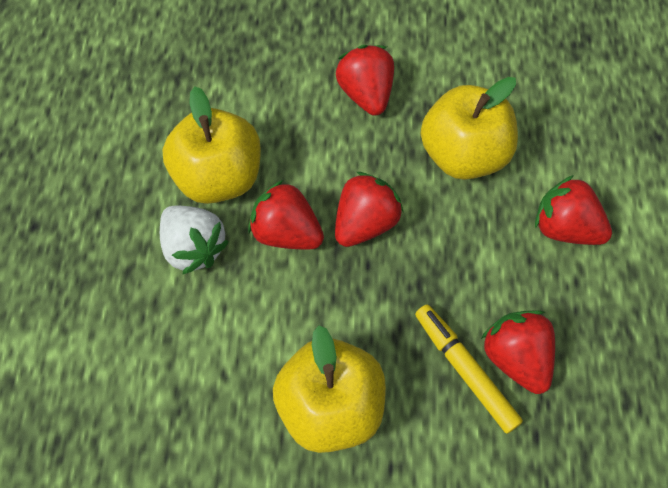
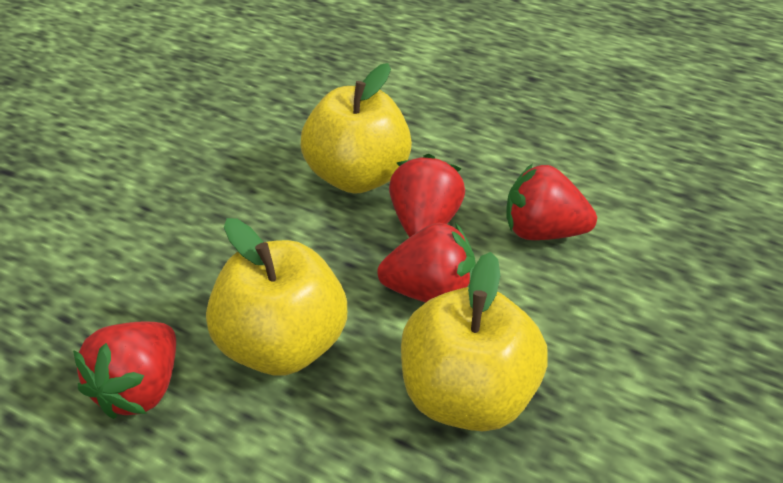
red strawberry: 5 -> 4
white strawberry: 1 -> 0
yellow marker: 1 -> 0

